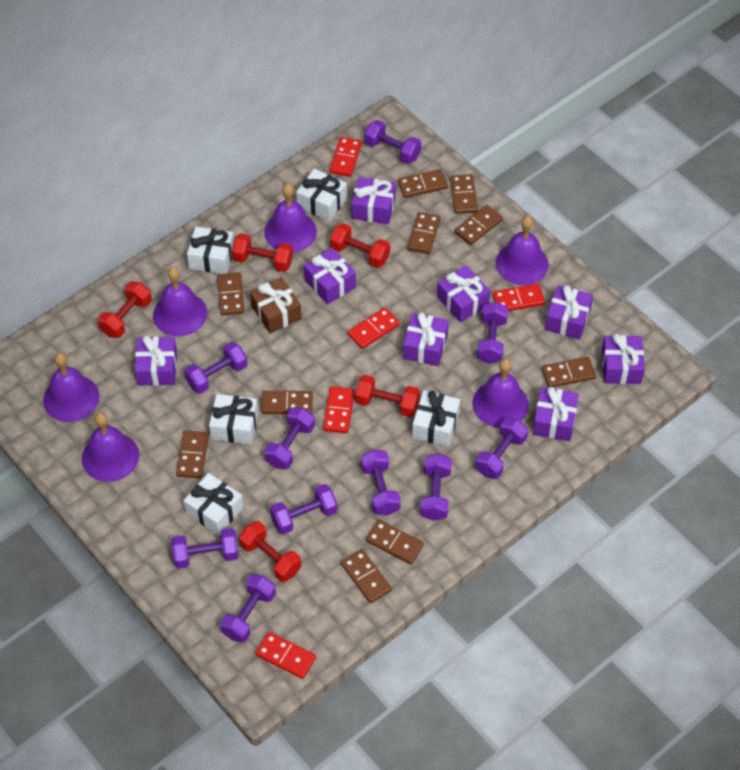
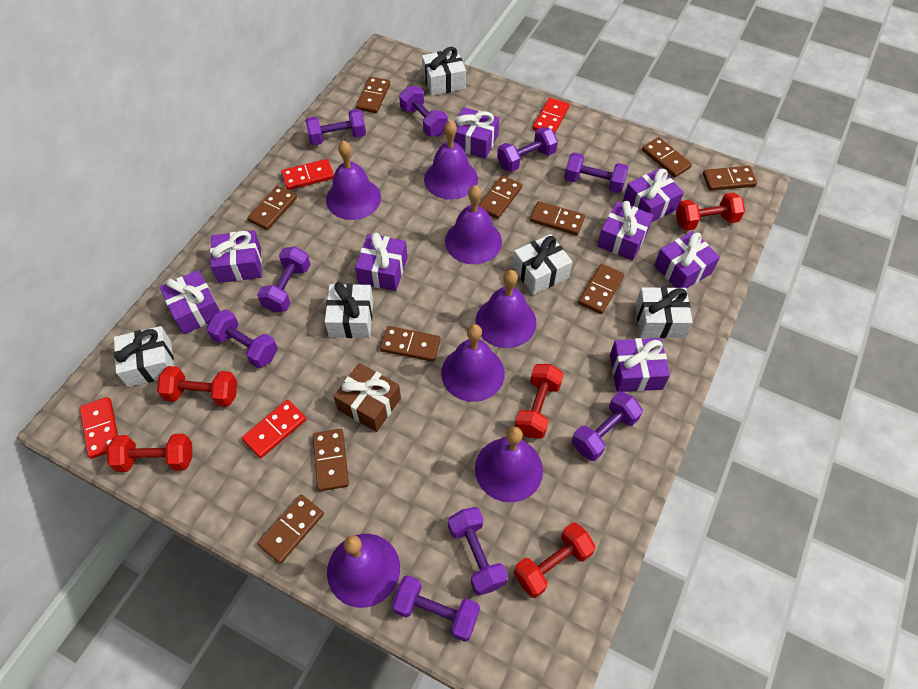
purple bell: 6 -> 7
purple dumbbell: 10 -> 9
red domino: 5 -> 4

